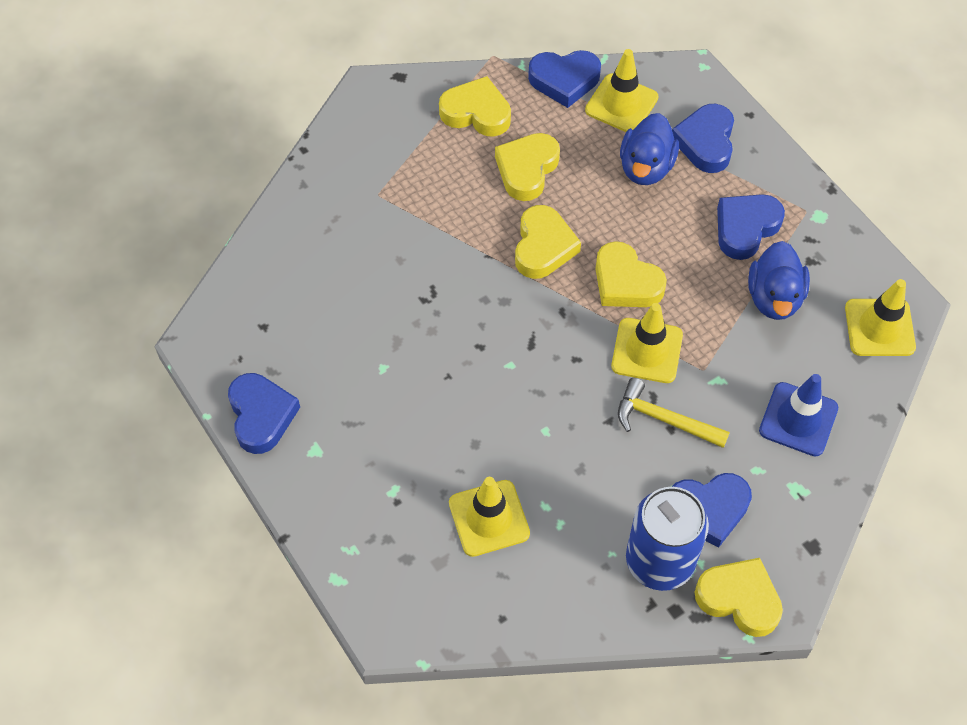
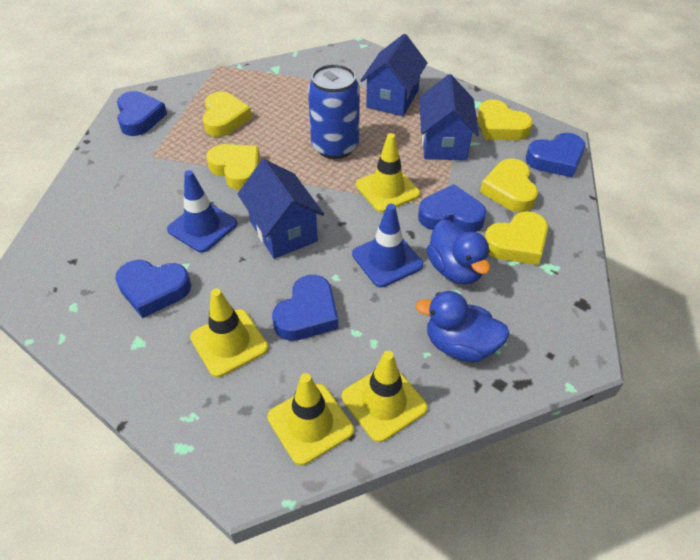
blue house: 0 -> 3
blue traffic cone: 1 -> 2
yellow hammer: 1 -> 0

